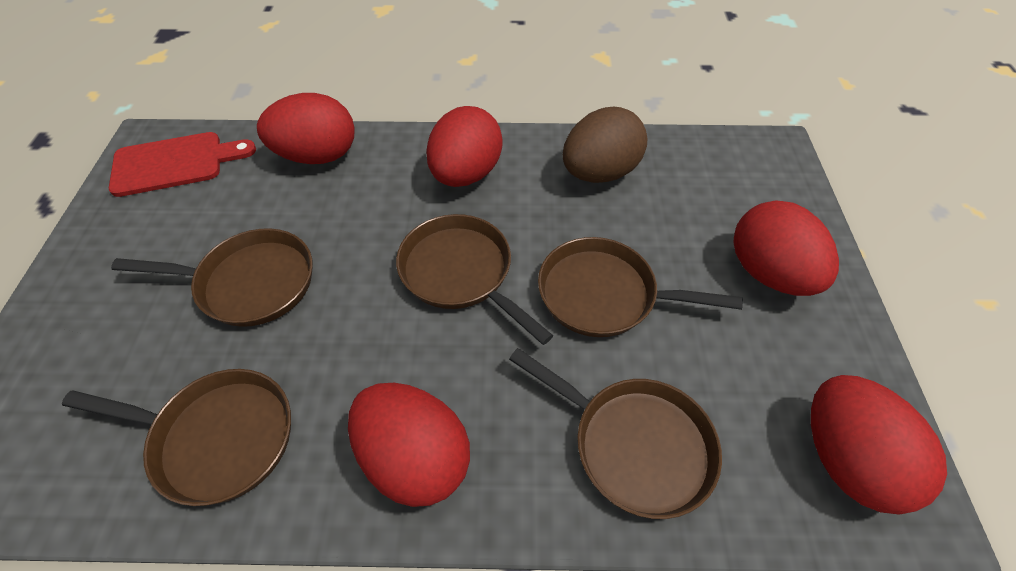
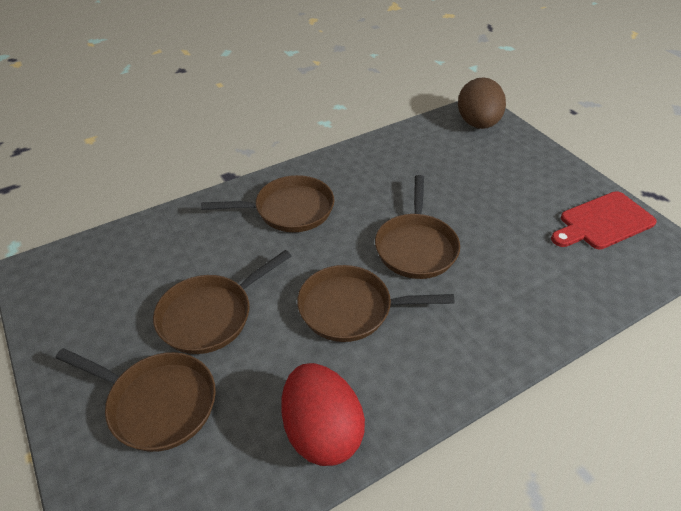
red egg: 5 -> 1

